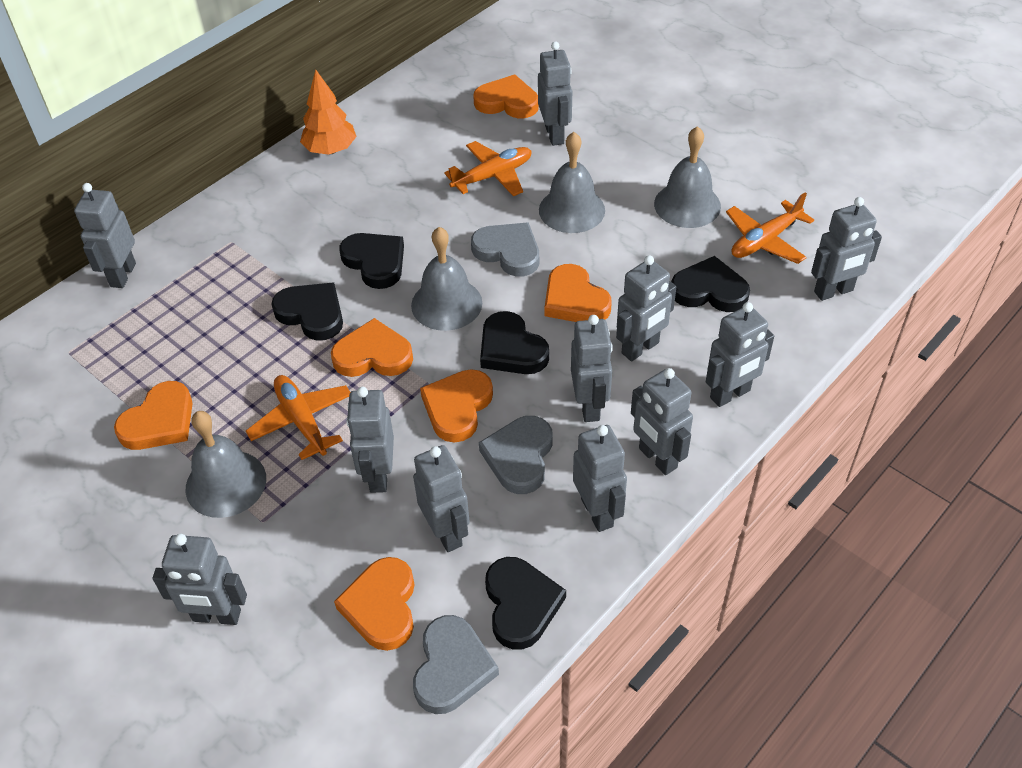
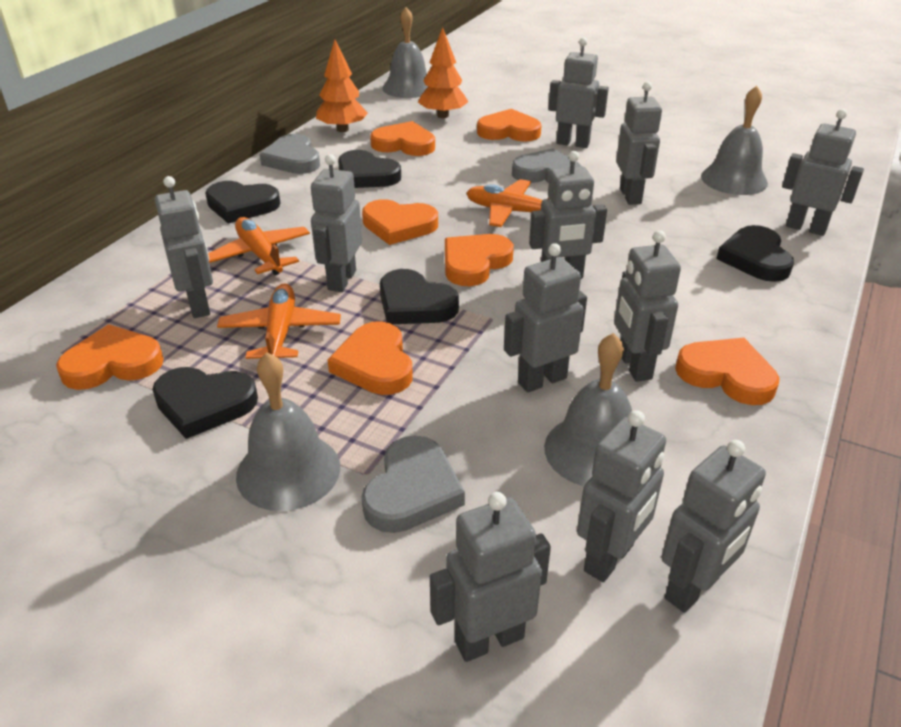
orange heart: 6 -> 7
orange tree: 1 -> 2

